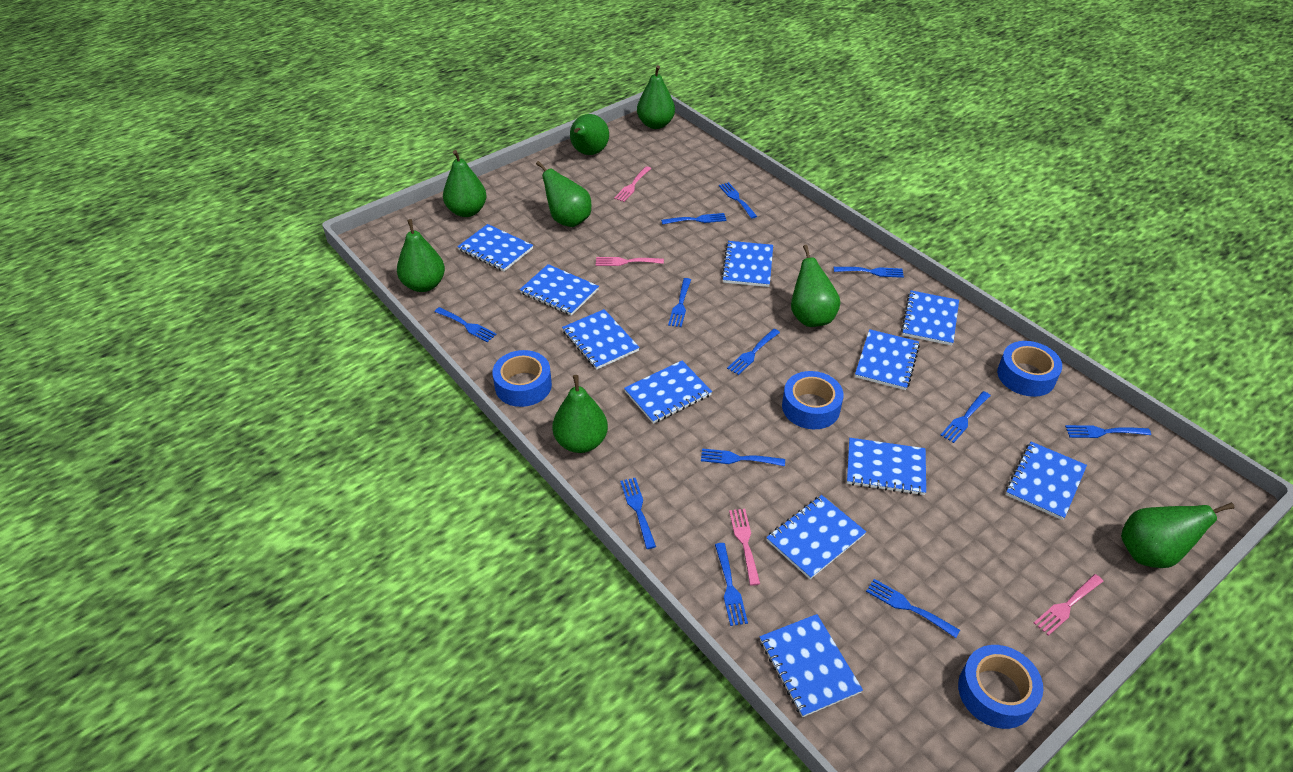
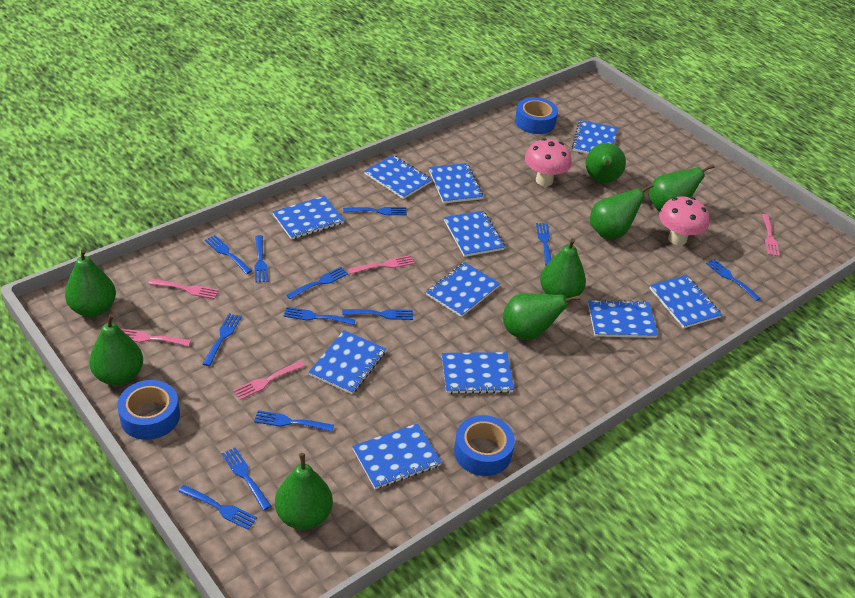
blue tape: 4 -> 3
pink fork: 4 -> 5
pink mushroom: 0 -> 2

